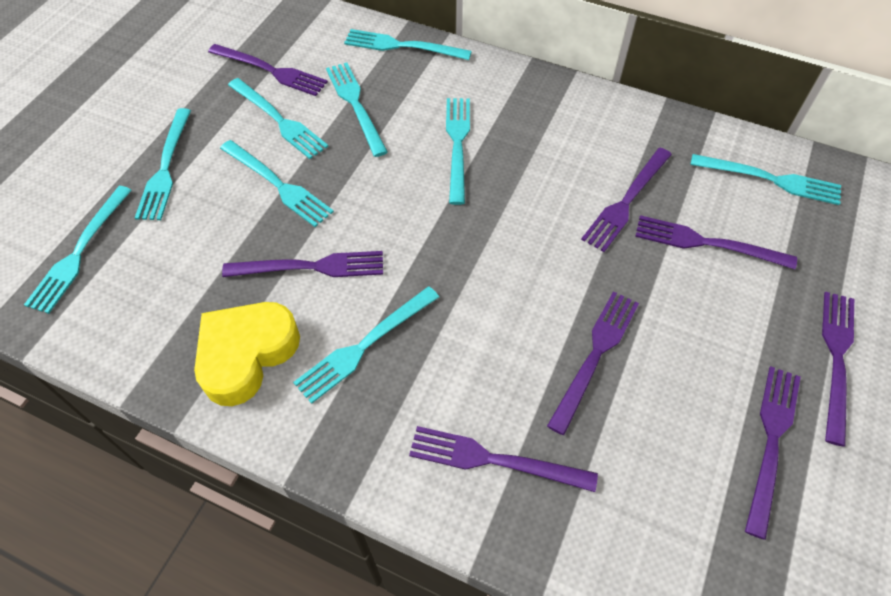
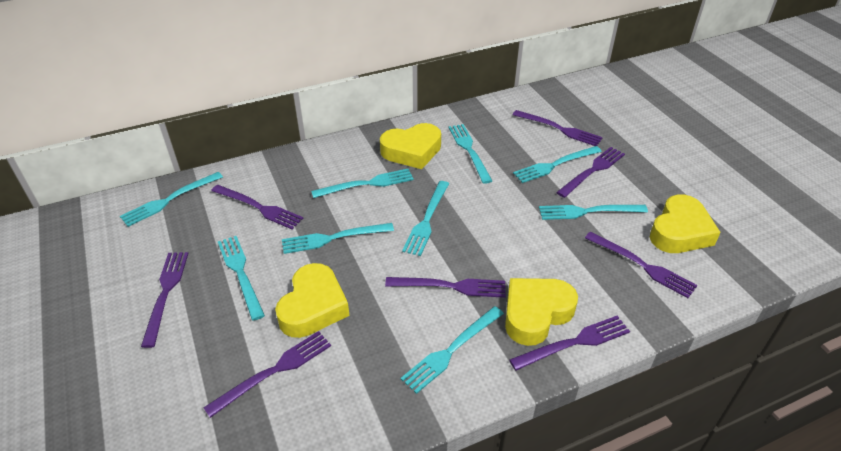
yellow heart: 1 -> 4

